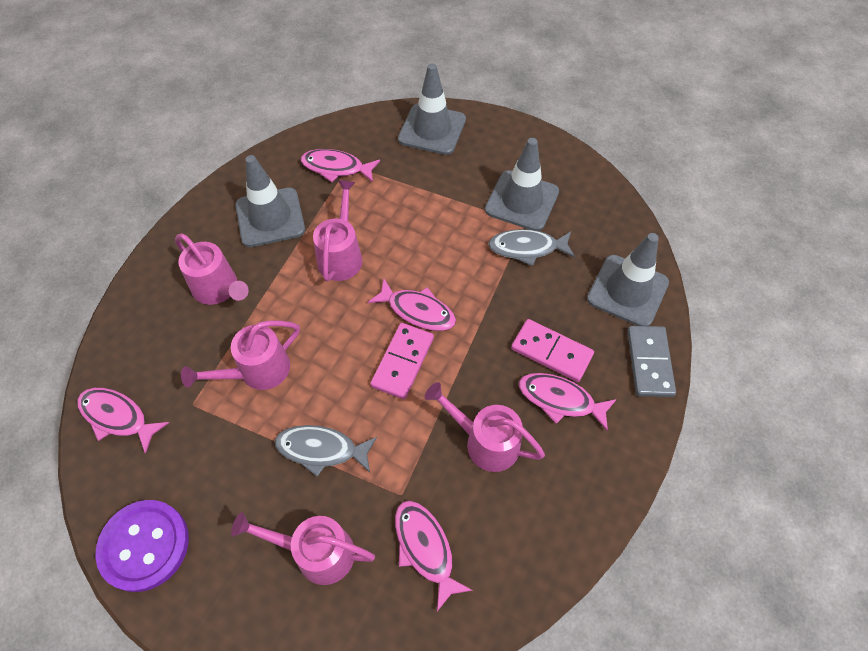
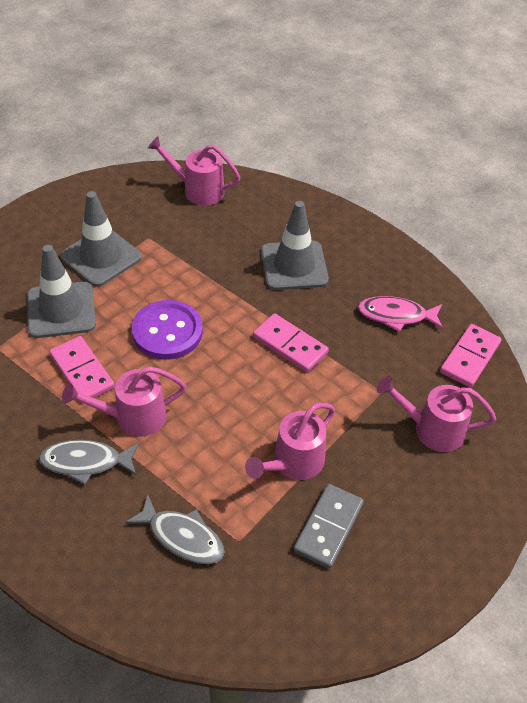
grey traffic cone: 4 -> 3
pink domino: 2 -> 3
pink fish: 5 -> 1
pink watering can: 5 -> 4

